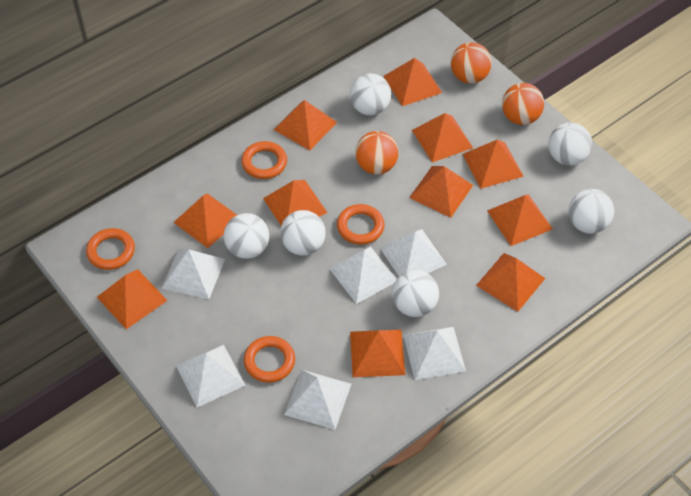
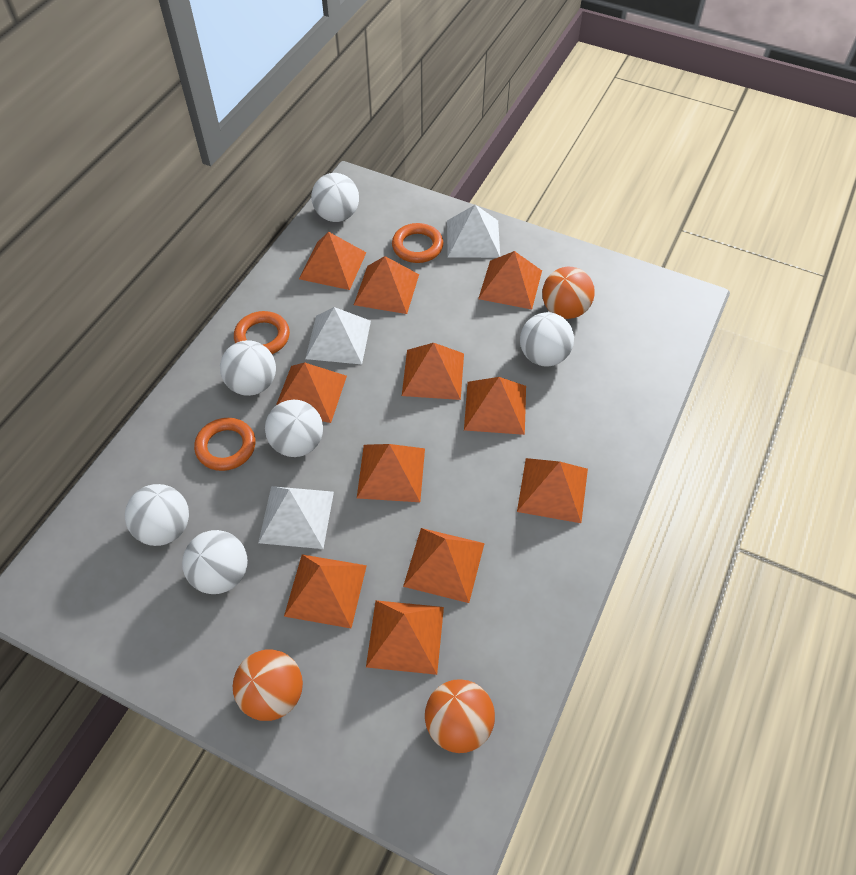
orange ring: 4 -> 3
white pyramid: 6 -> 3

